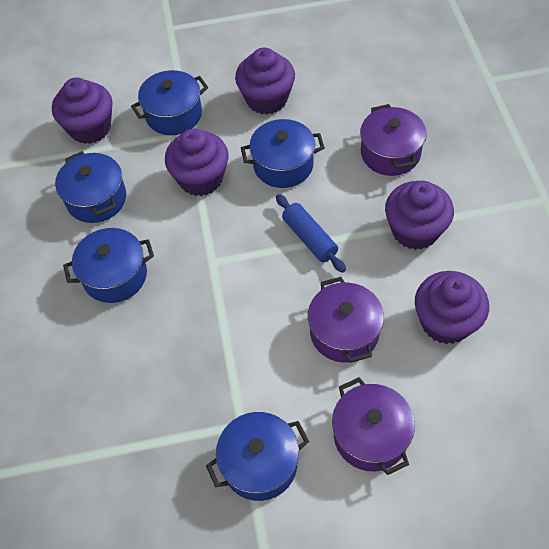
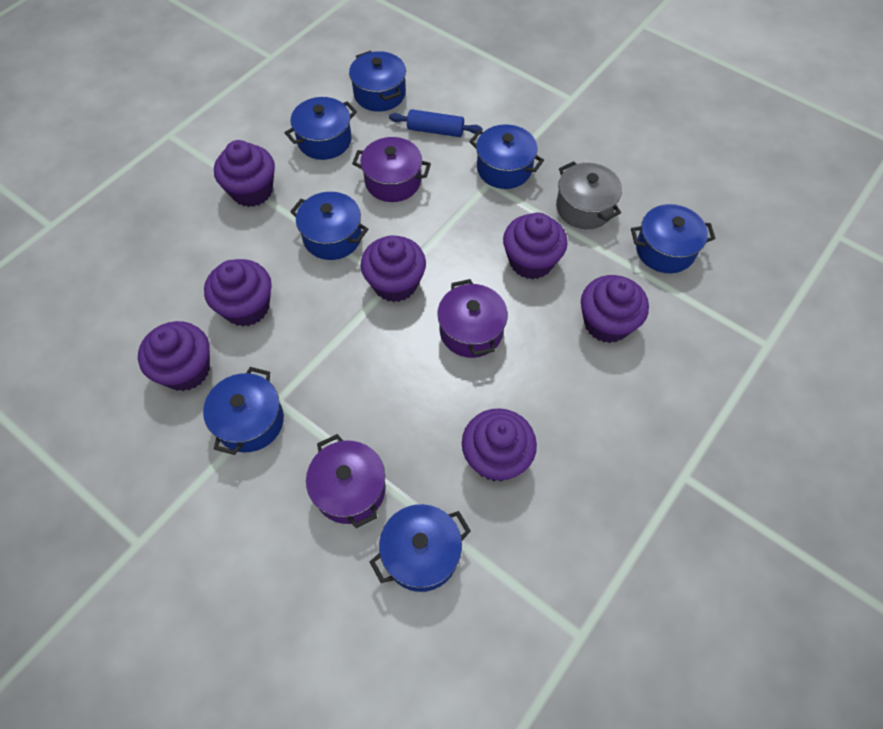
blue pot: 5 -> 7
grey pot: 0 -> 1
purple cupcake: 5 -> 7

